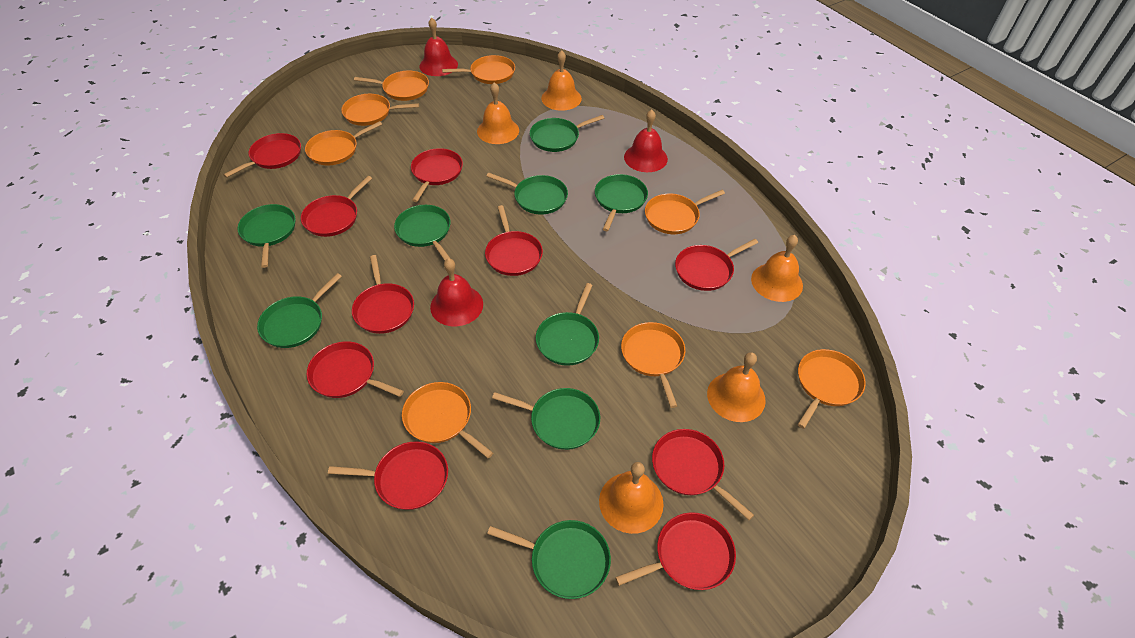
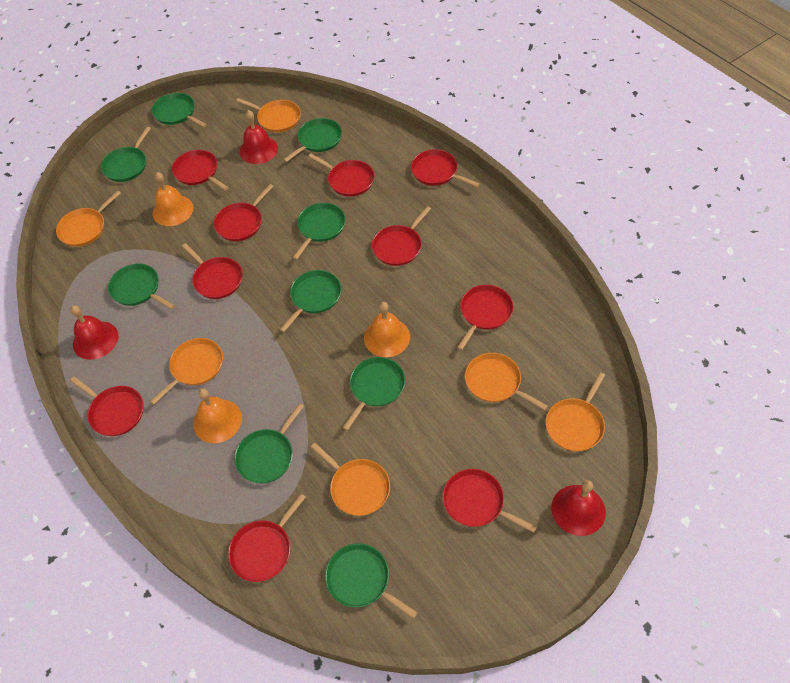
orange bell: 5 -> 3
orange pan: 8 -> 6

